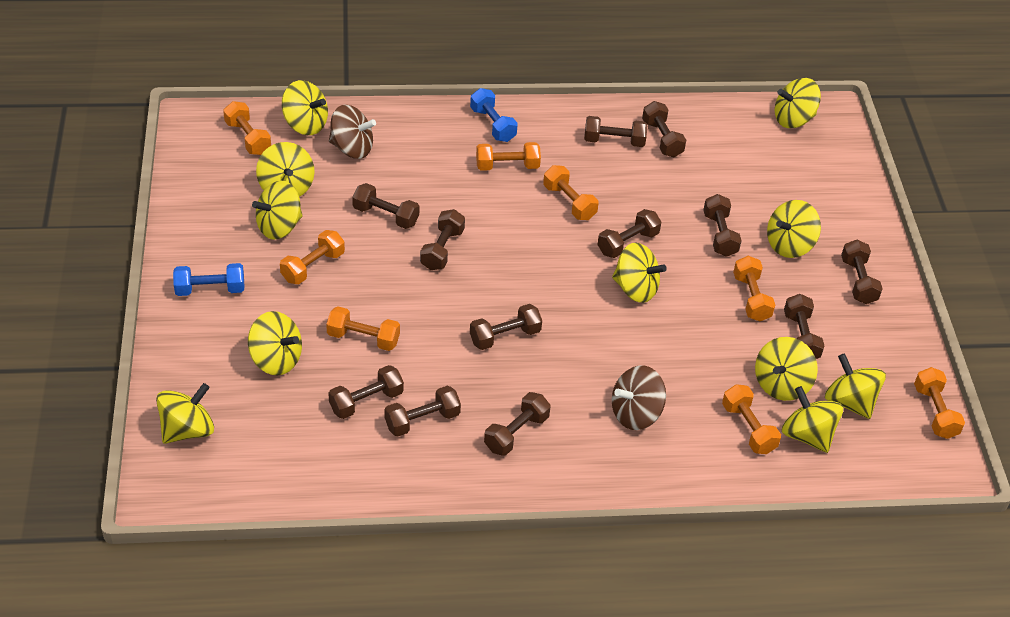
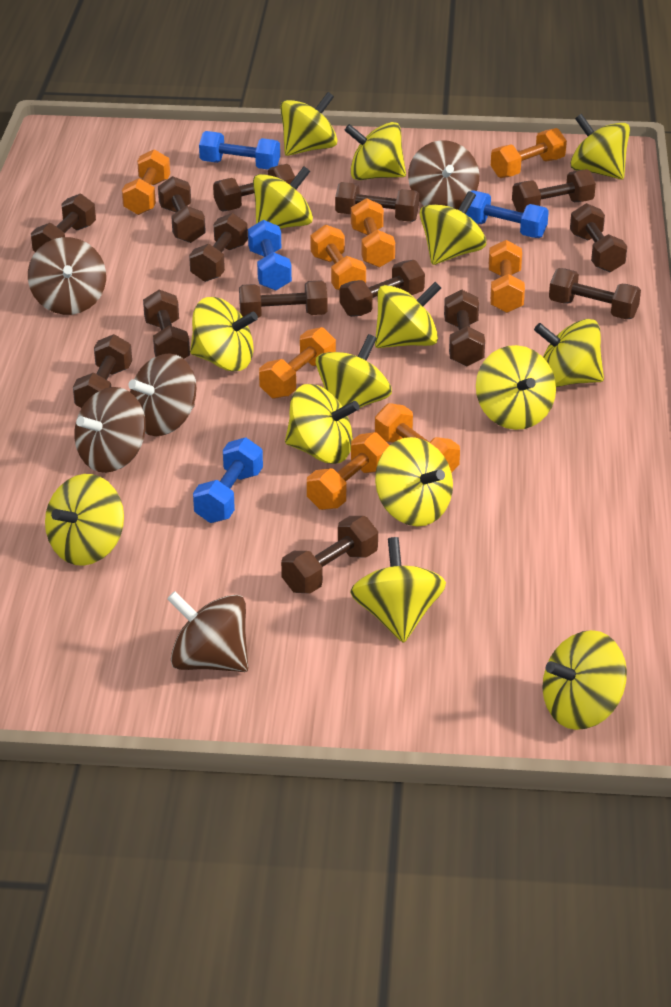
blue dumbbell: 2 -> 4
brown dumbbell: 12 -> 14
brown spinning top: 2 -> 5
yellow spinning top: 11 -> 15

